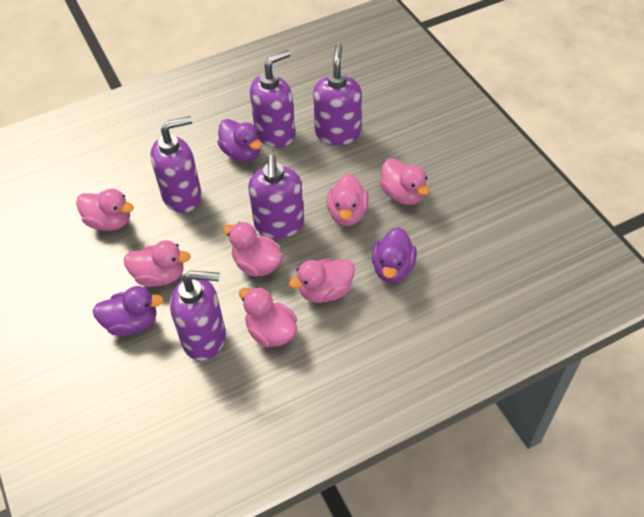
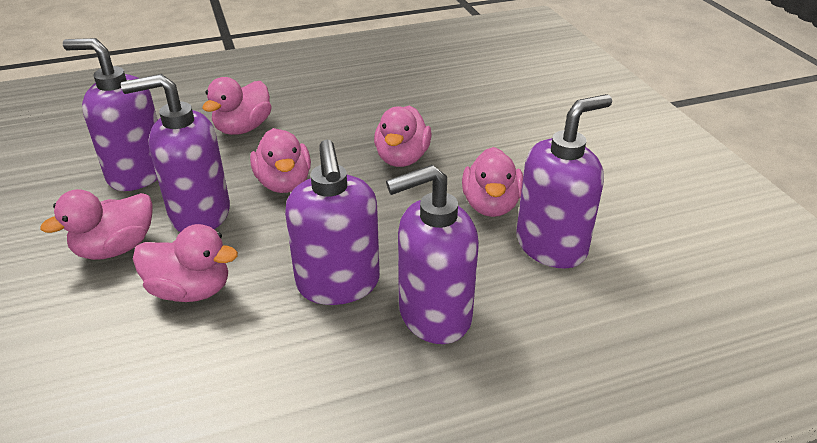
pink duck: 7 -> 6
purple duck: 3 -> 0

